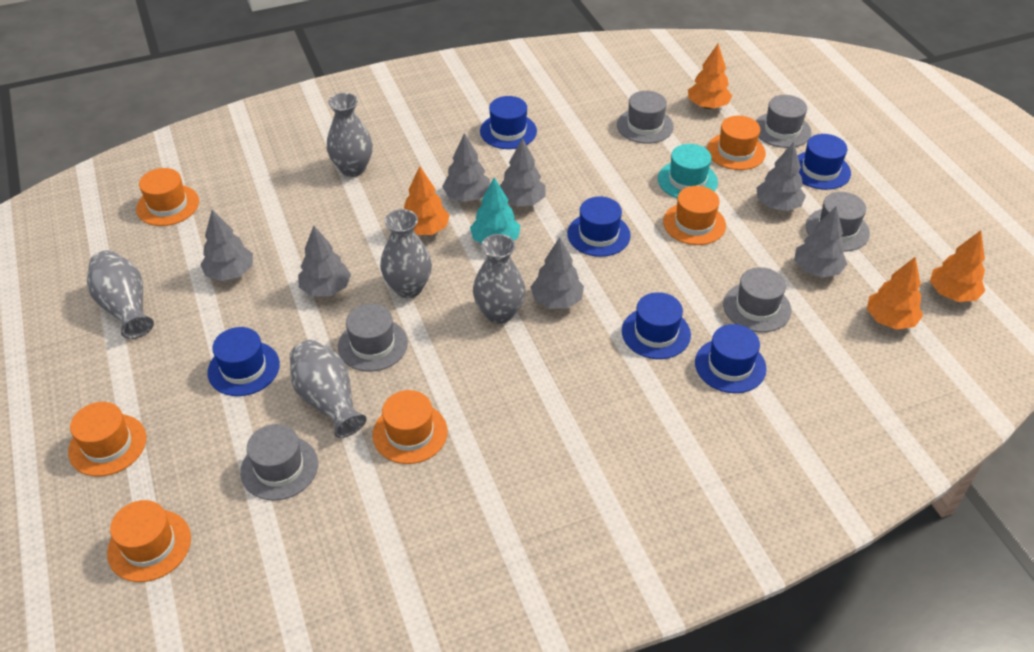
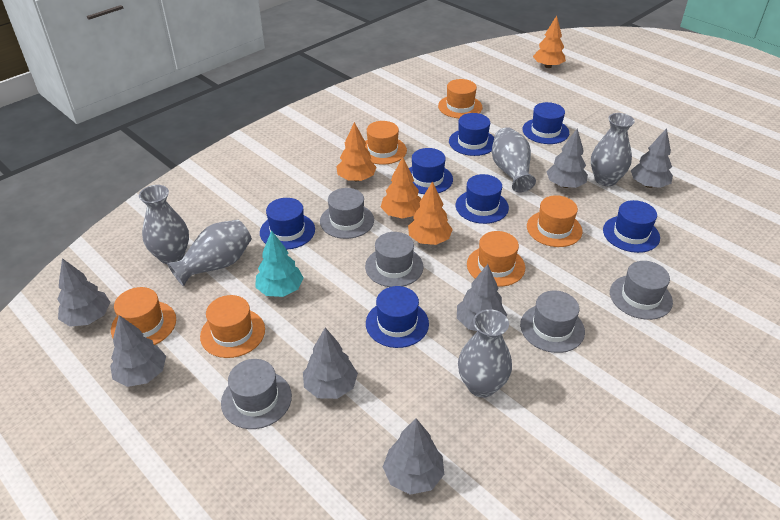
blue hat: 6 -> 7
grey hat: 6 -> 5
turquoise hat: 1 -> 0

